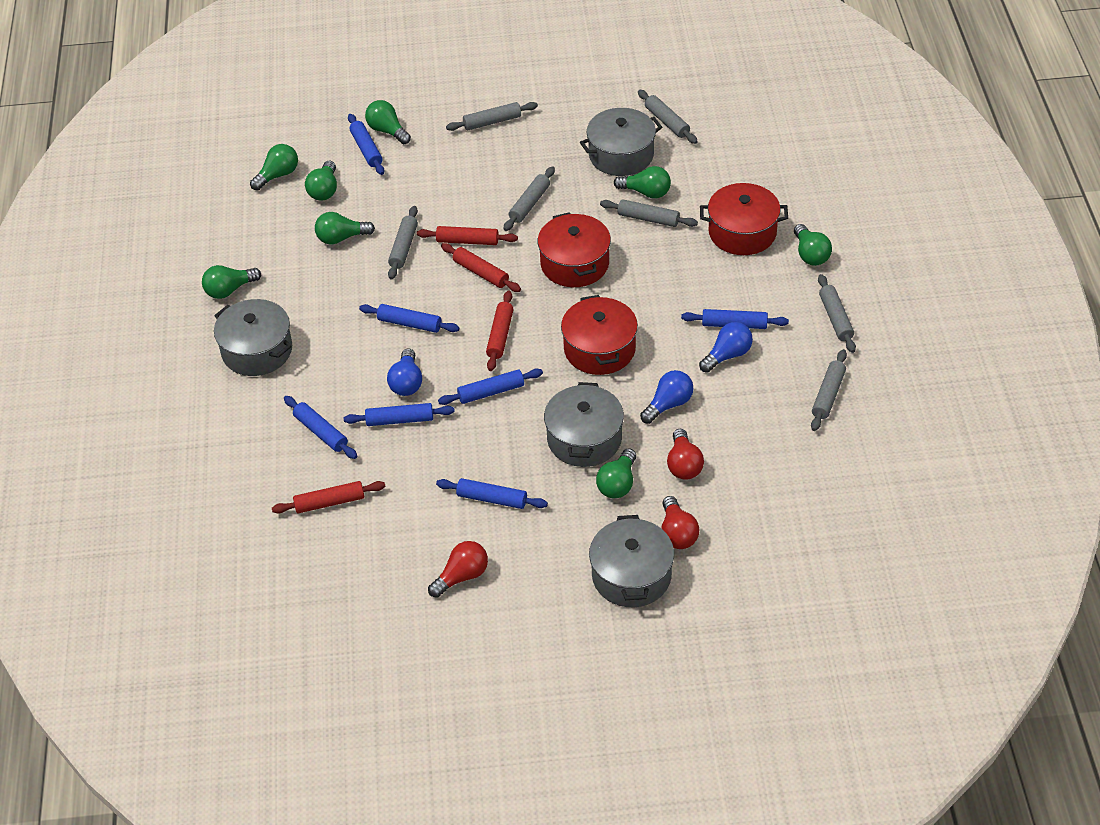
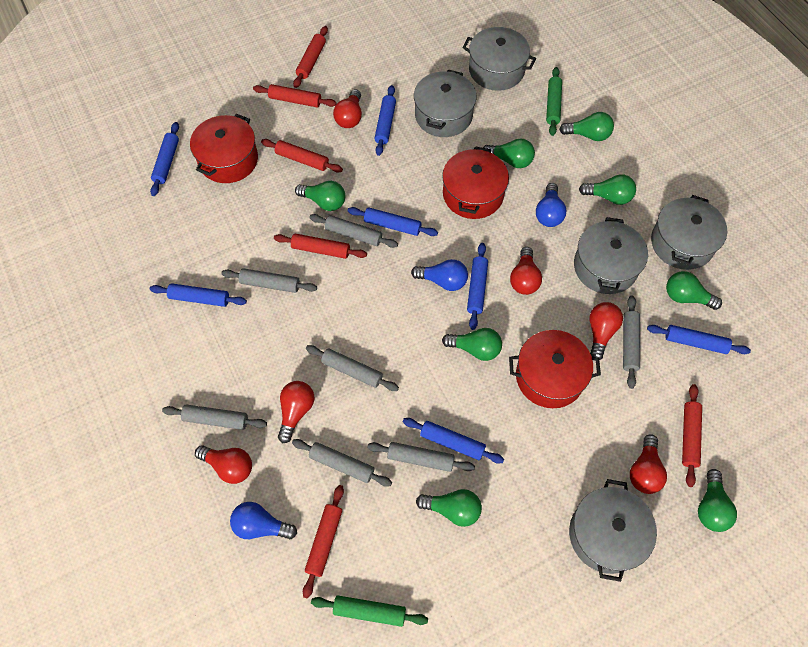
green rolling pin: 0 -> 2
grey pot: 4 -> 5
red light bulb: 3 -> 6
red rolling pin: 4 -> 6

